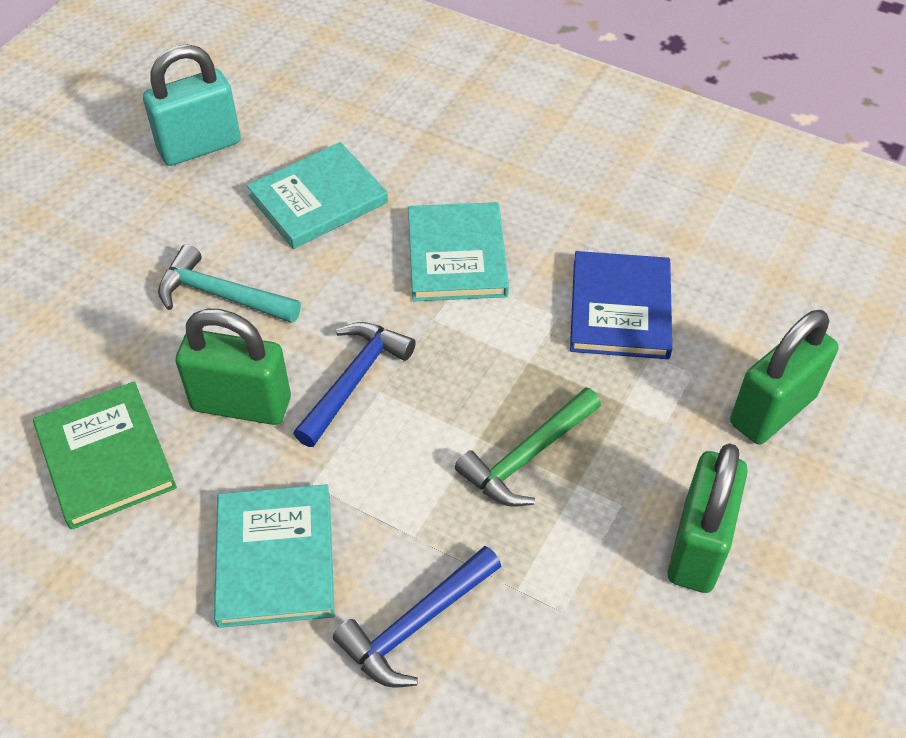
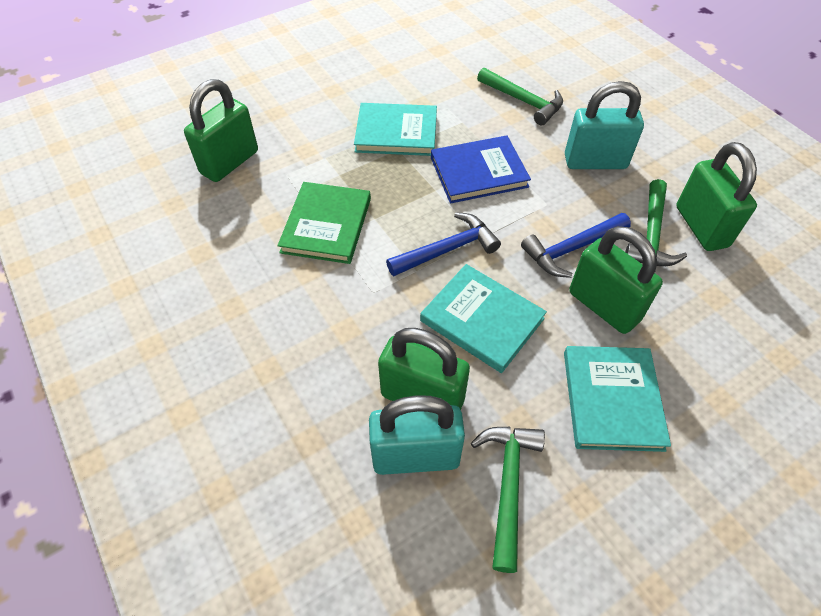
green hammer: 1 -> 3
green padlock: 3 -> 4
turquoise hammer: 1 -> 0
turquoise padlock: 1 -> 2

